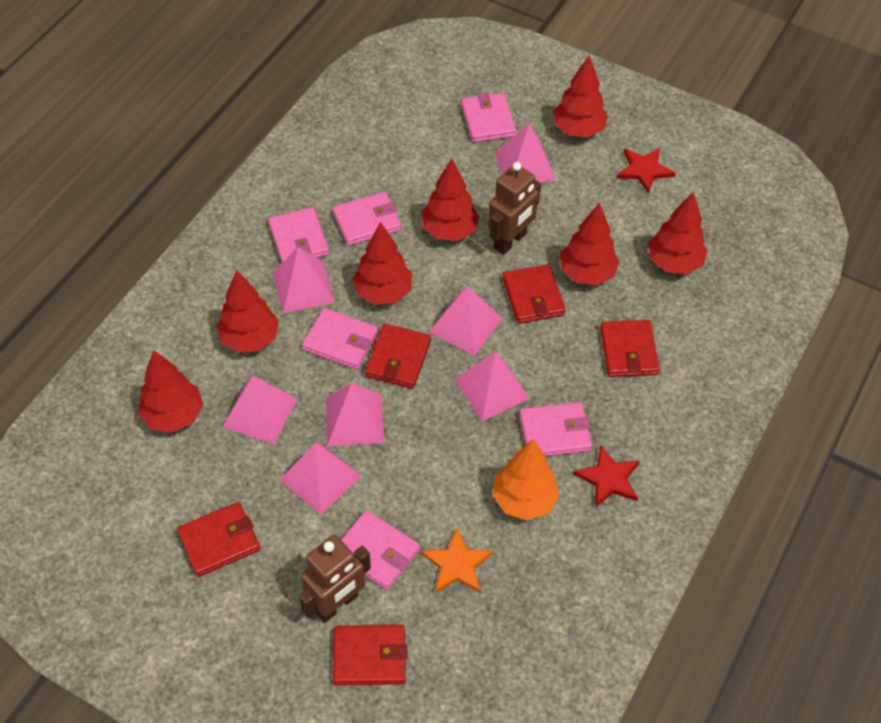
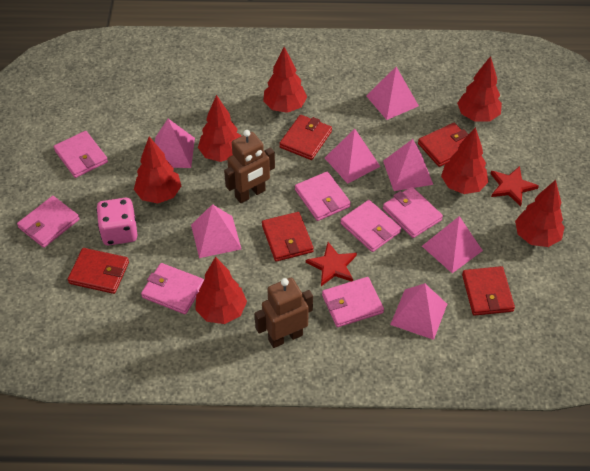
orange star: 1 -> 0
orange tree: 1 -> 0
pink dice: 0 -> 1
pink wallet: 6 -> 7

